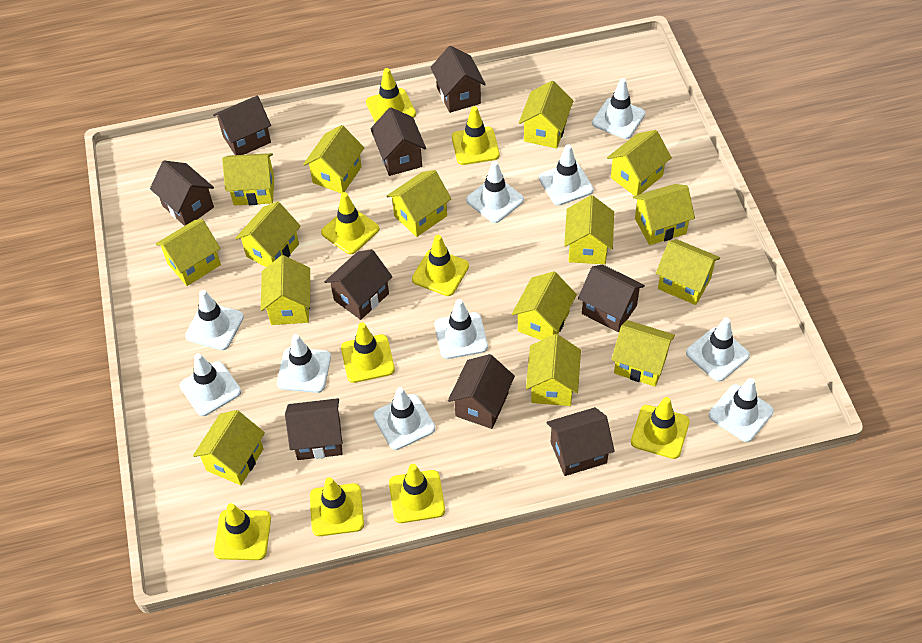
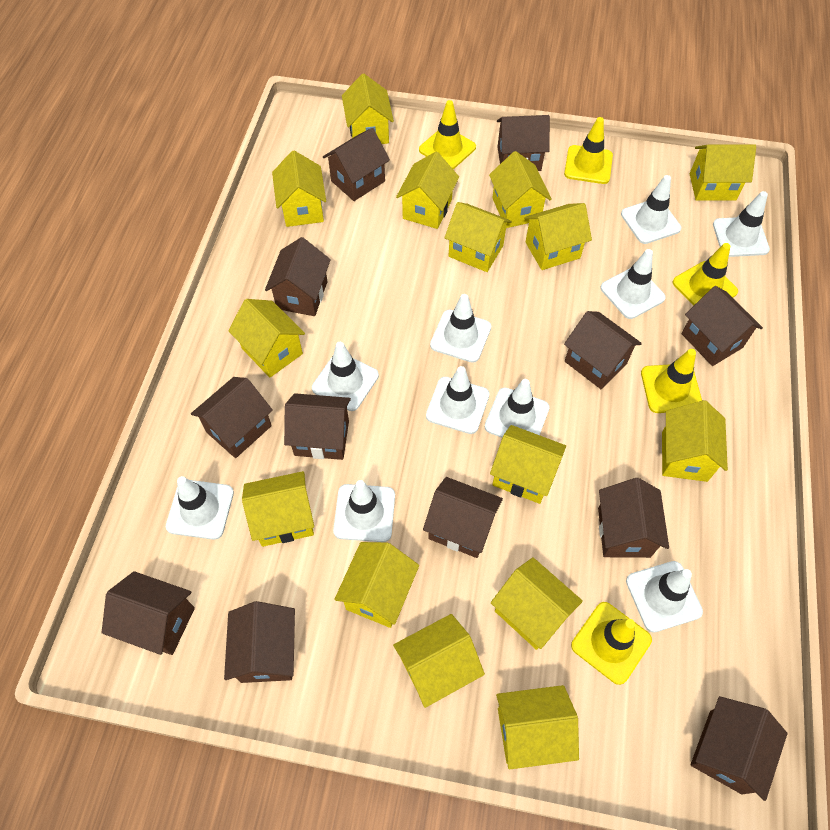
brown house: 9 -> 12
yellow traffic cone: 9 -> 5

